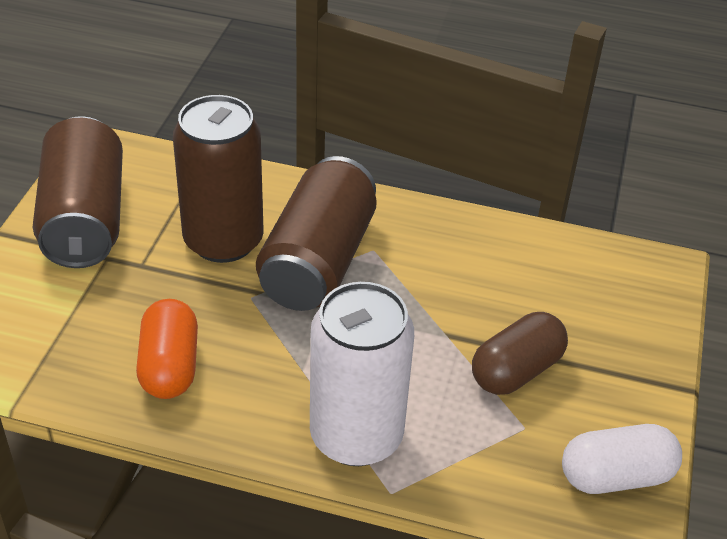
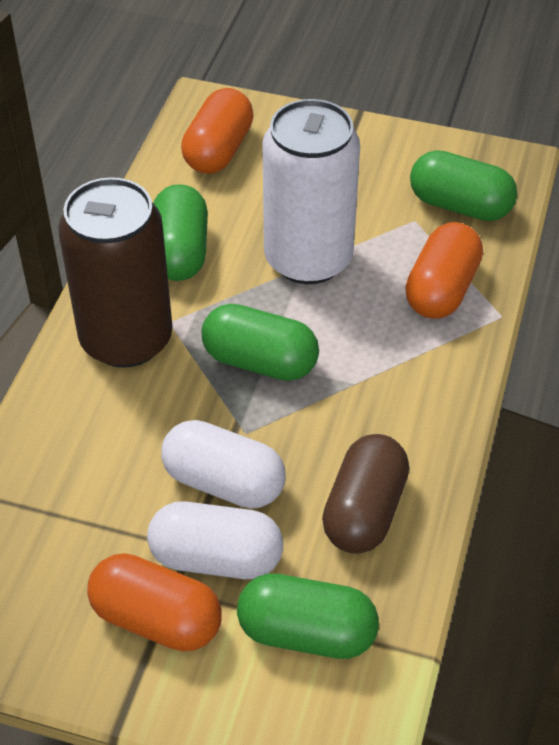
brown can: 3 -> 1
green capsule: 0 -> 4
orange capsule: 1 -> 3
white capsule: 1 -> 2

